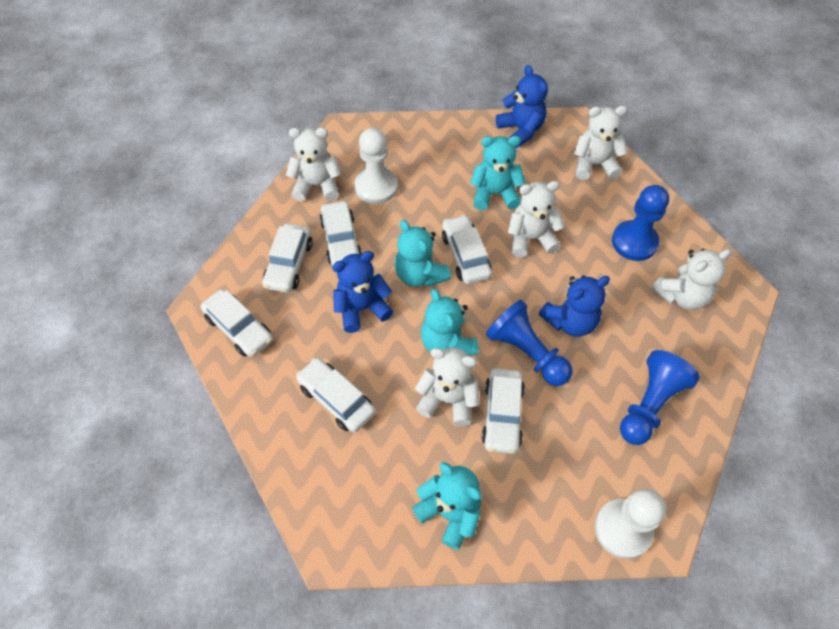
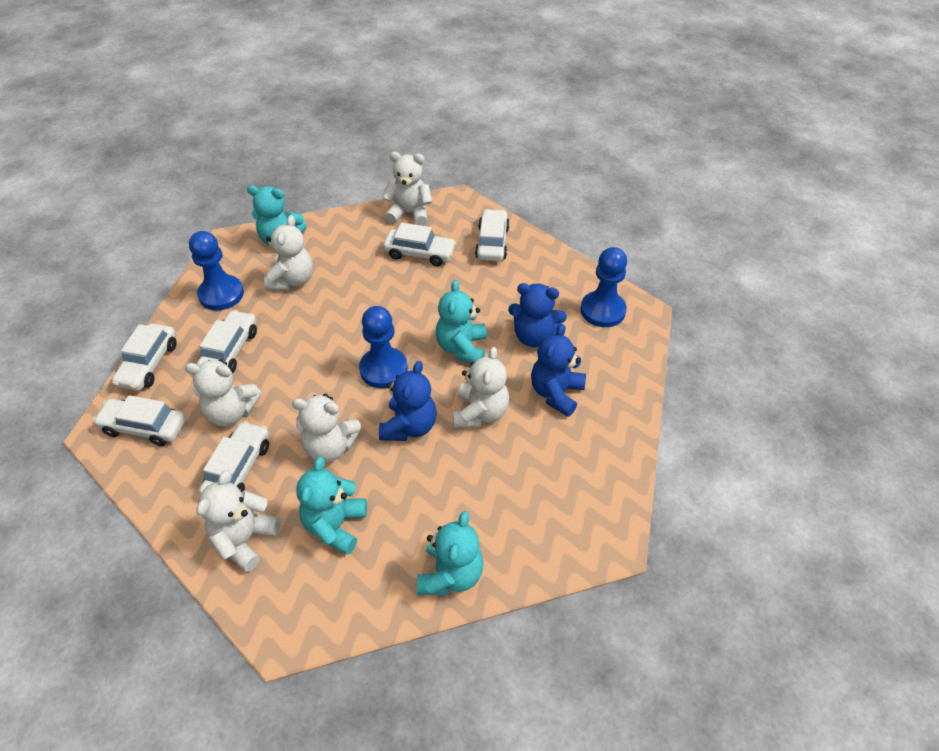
white pawn: 2 -> 0
white teddy bear: 5 -> 6

